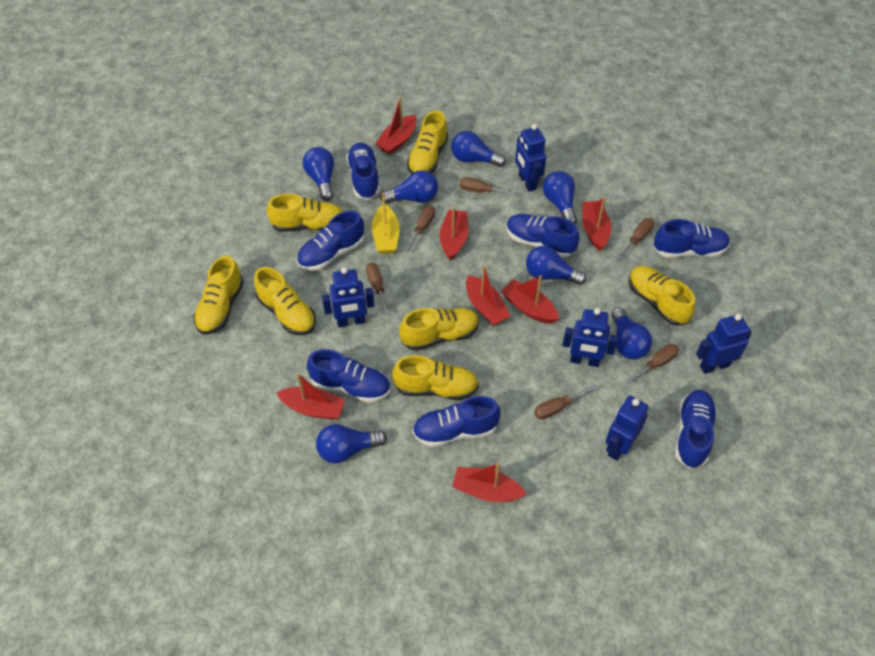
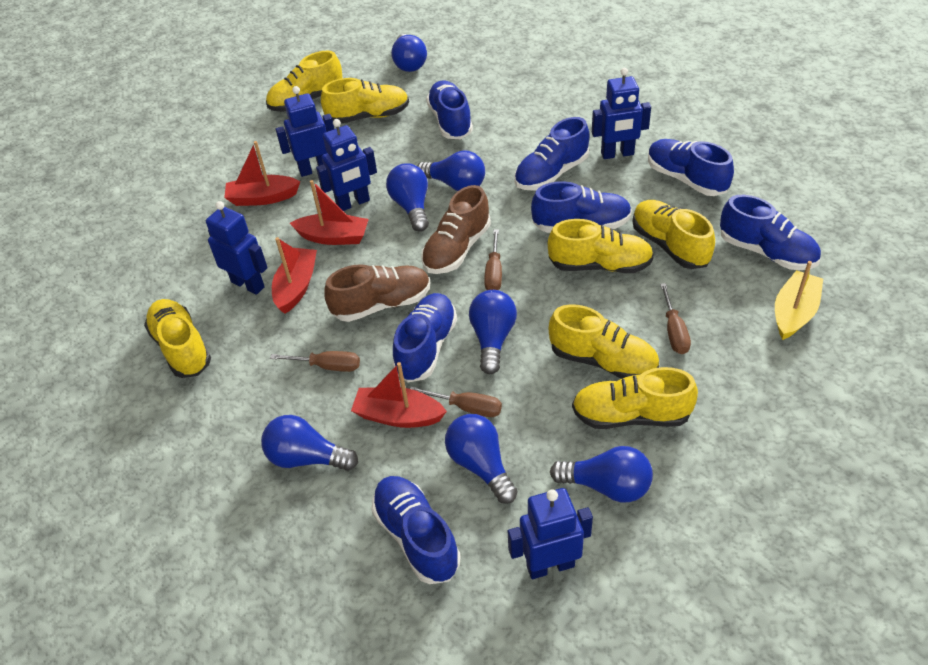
brown screwdriver: 6 -> 4
brown shoe: 0 -> 2
red boat: 7 -> 4

